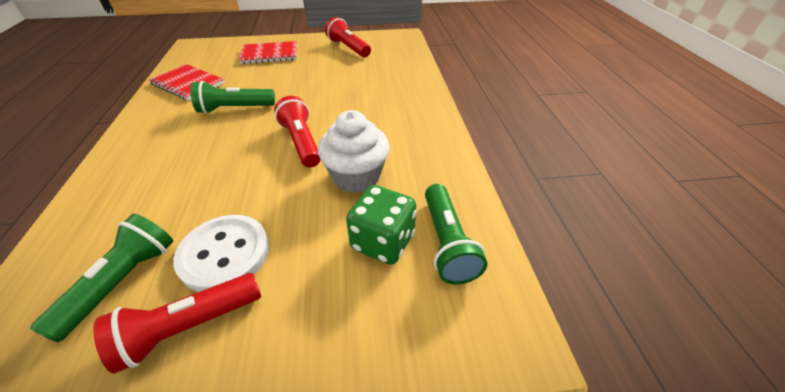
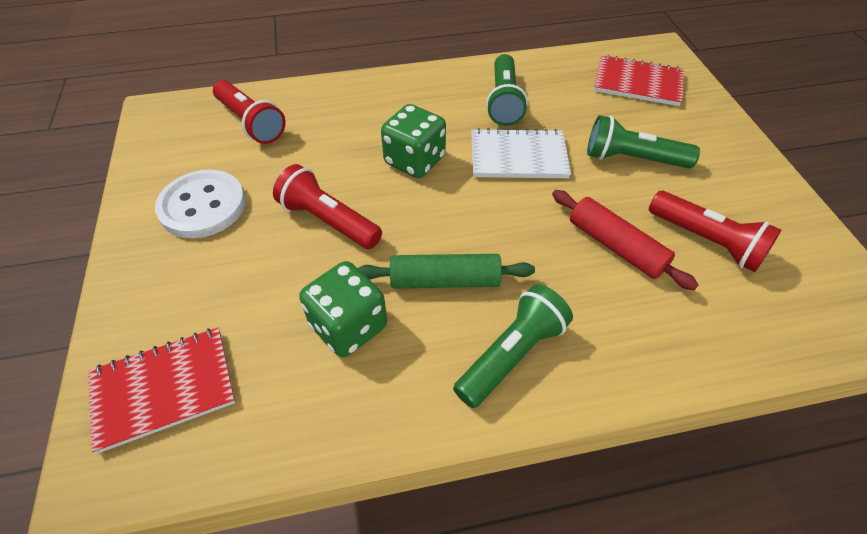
green dice: 1 -> 2
green rolling pin: 0 -> 1
red rolling pin: 0 -> 1
white cupcake: 1 -> 0
white notebook: 0 -> 1

